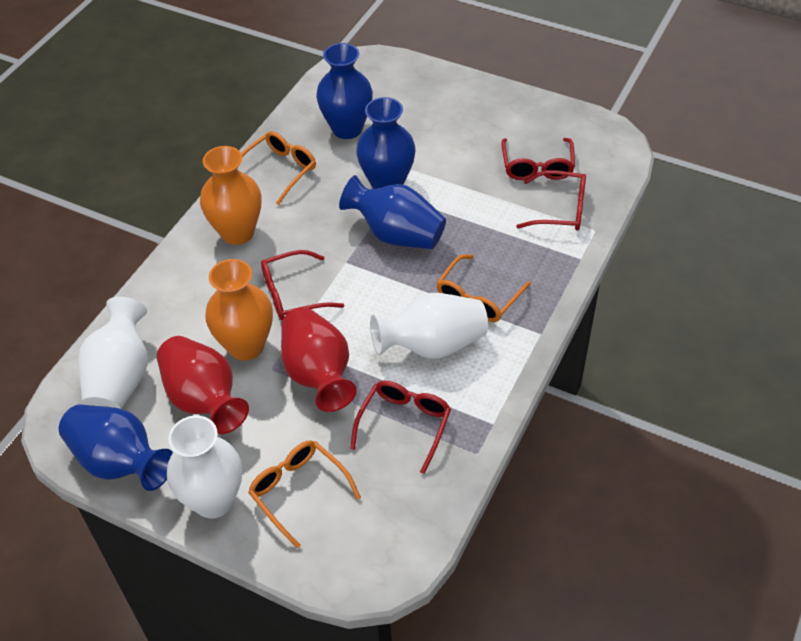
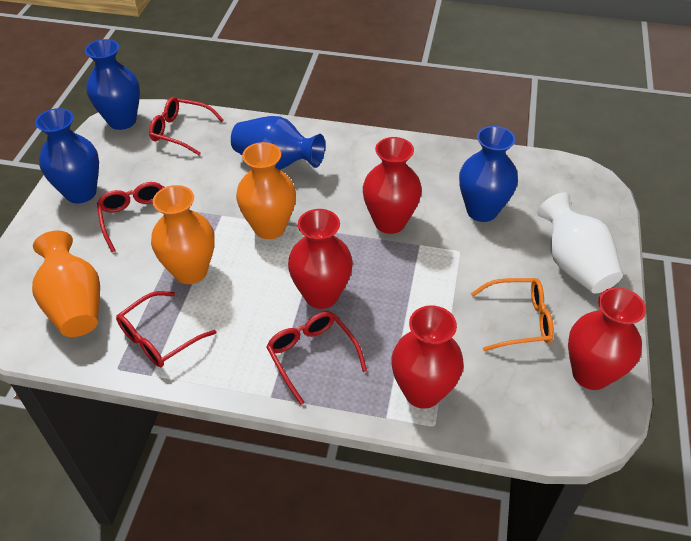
orange glasses: 3 -> 1
orange vase: 2 -> 3
red vase: 2 -> 4
white vase: 3 -> 1

